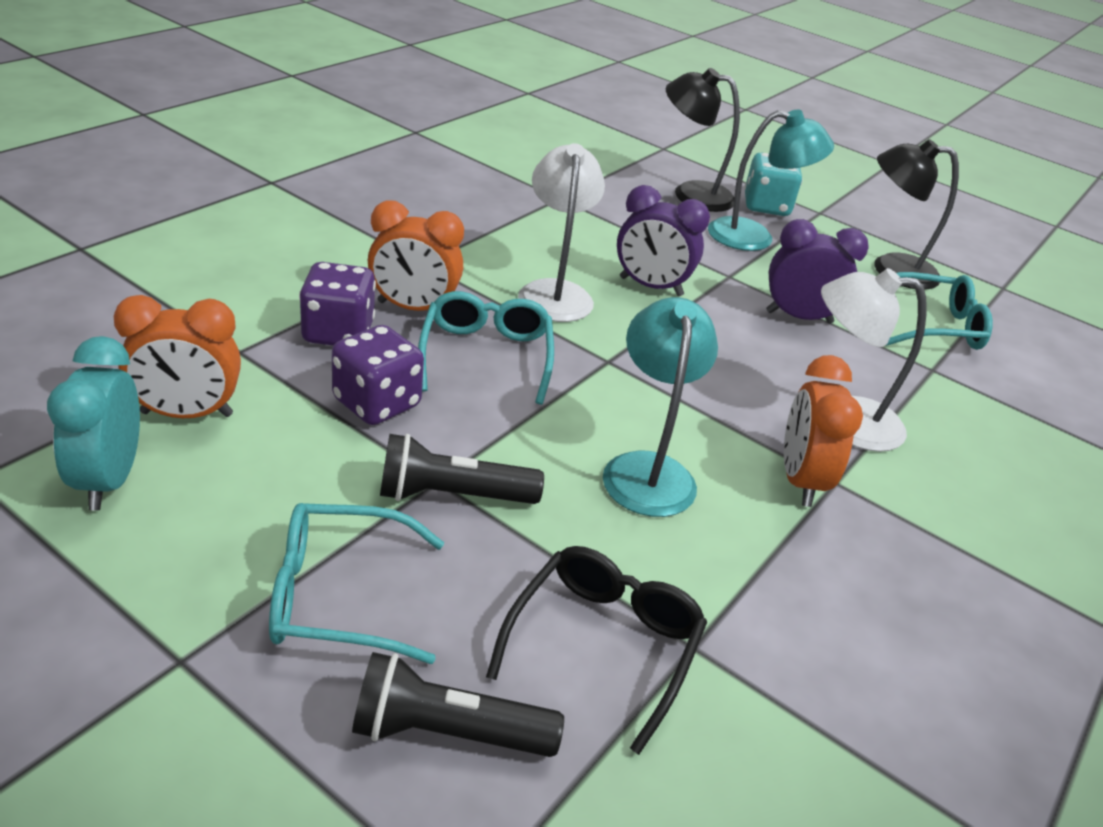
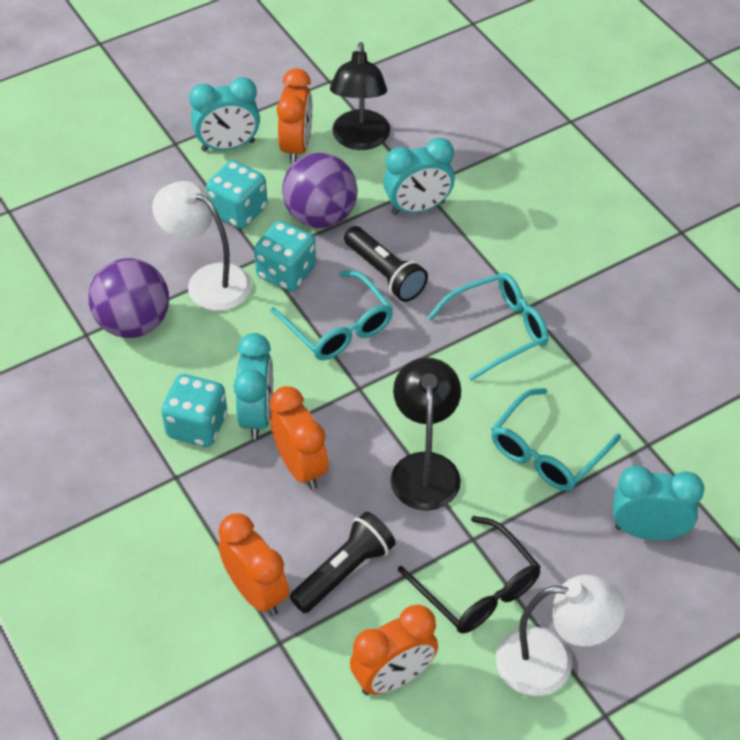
orange clock: 3 -> 4
purple ball: 0 -> 2
purple clock: 2 -> 0
purple dice: 2 -> 0
turquoise clock: 1 -> 4
turquoise dice: 1 -> 3
turquoise lamp: 2 -> 0

